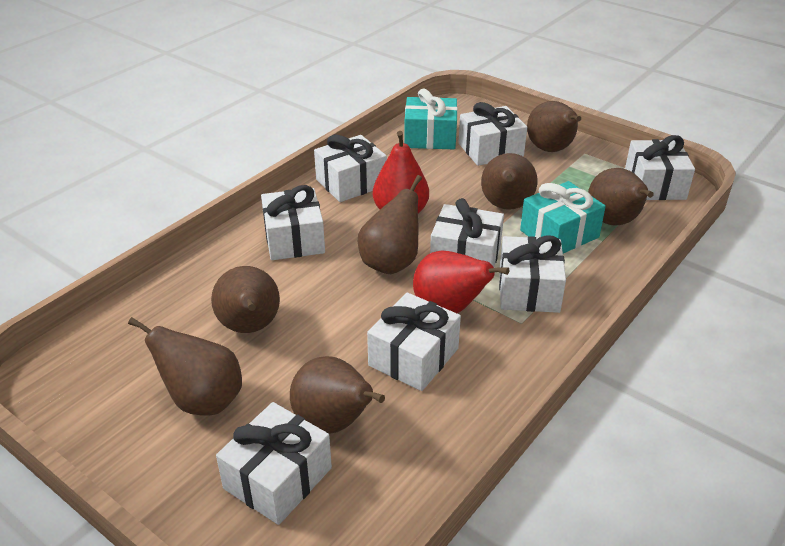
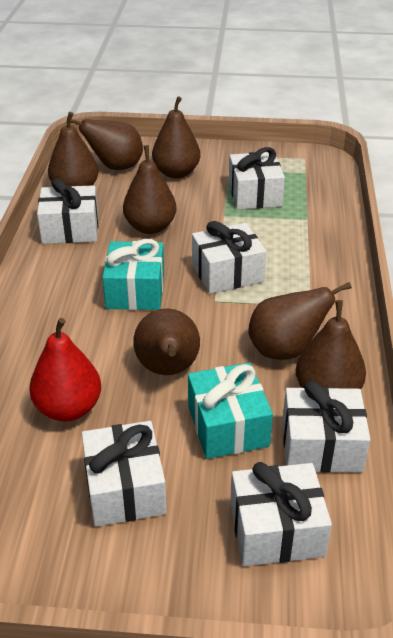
red pear: 2 -> 1
white gift: 8 -> 6

